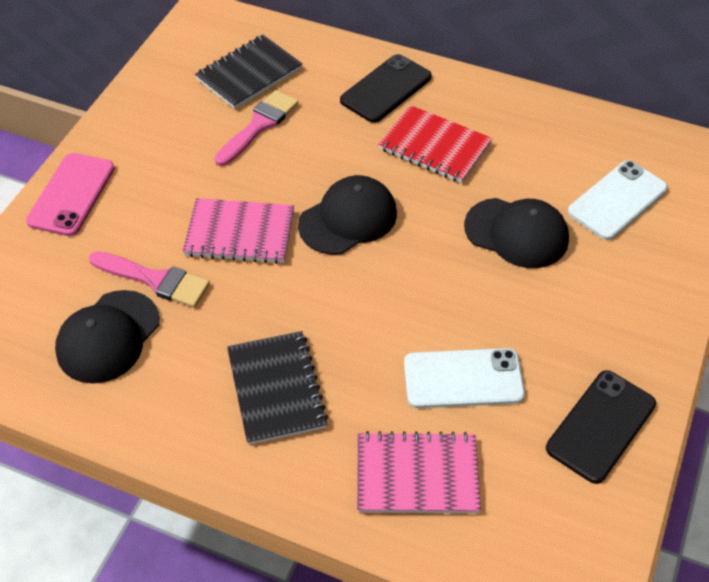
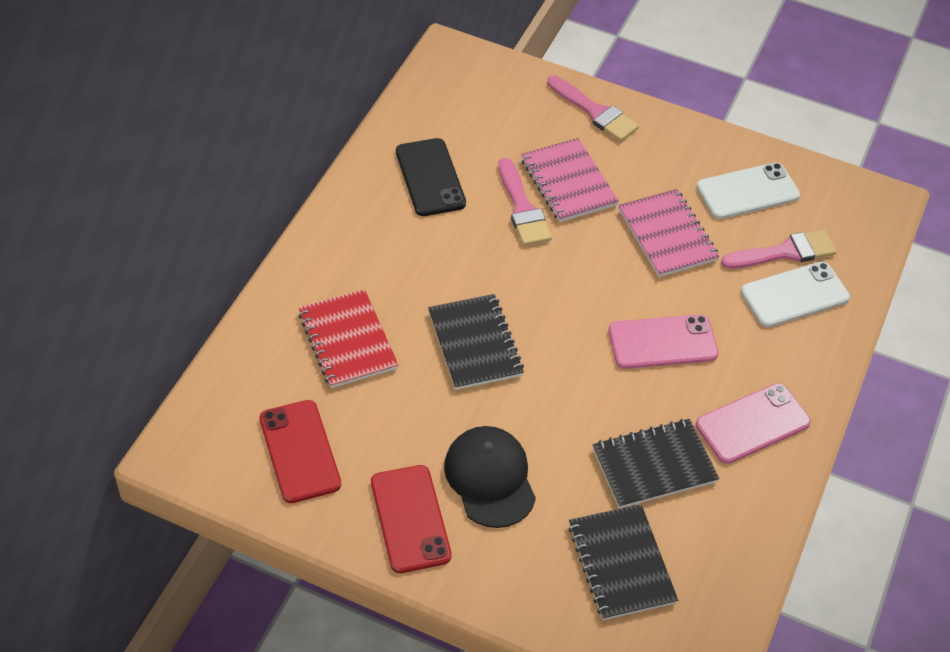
black cap: 3 -> 1
black notebook: 2 -> 3
black phone: 2 -> 1
pink brush: 2 -> 3
pink phone: 1 -> 2
red phone: 0 -> 2

